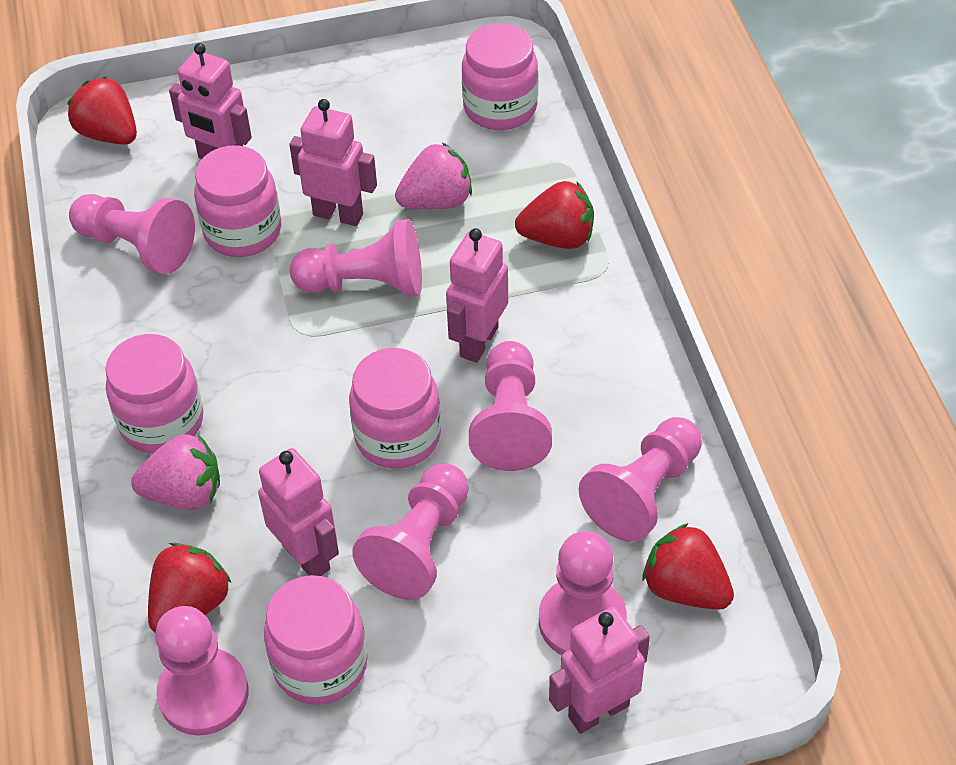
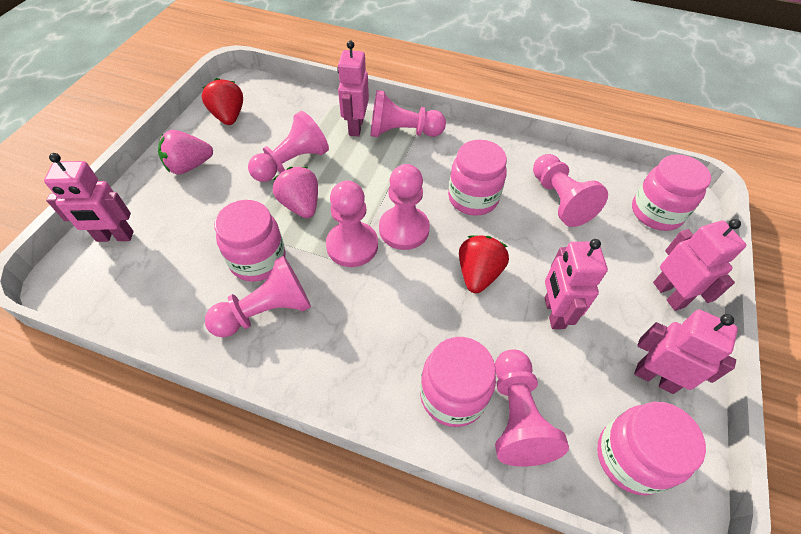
red strawberry: 4 -> 2

